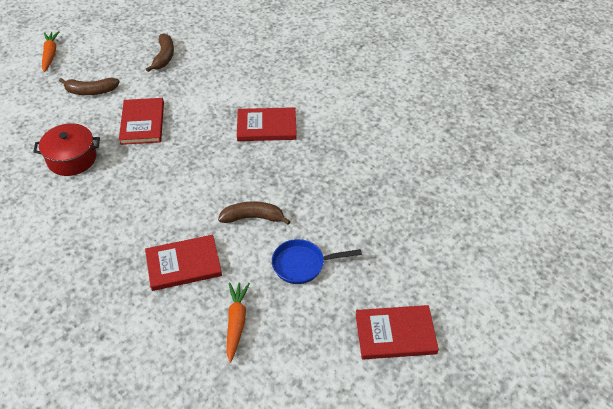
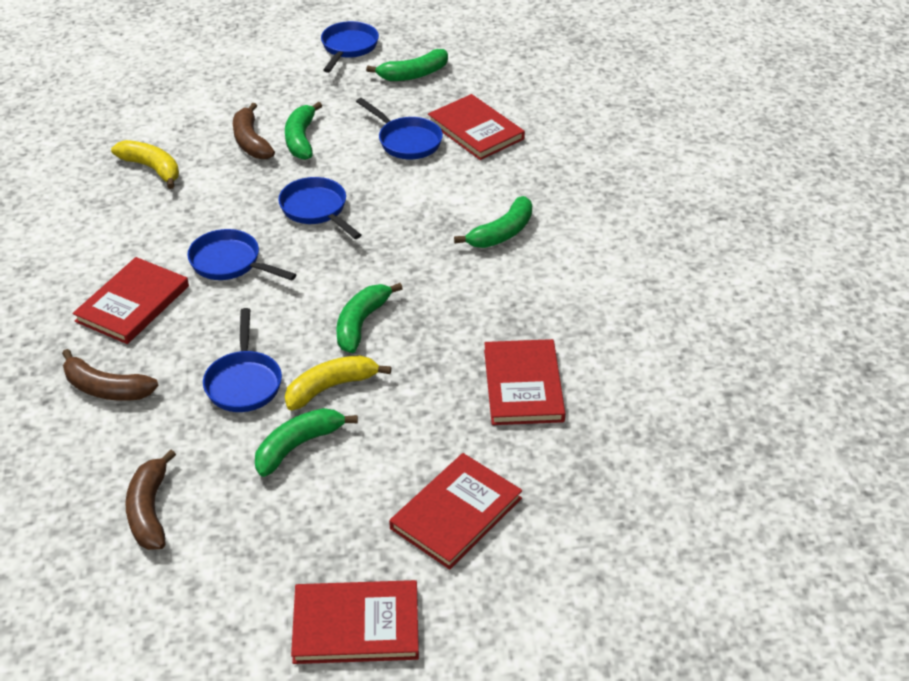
blue pan: 1 -> 5
green banana: 0 -> 5
orange carrot: 2 -> 0
red book: 4 -> 5
red pot: 1 -> 0
yellow banana: 0 -> 2

